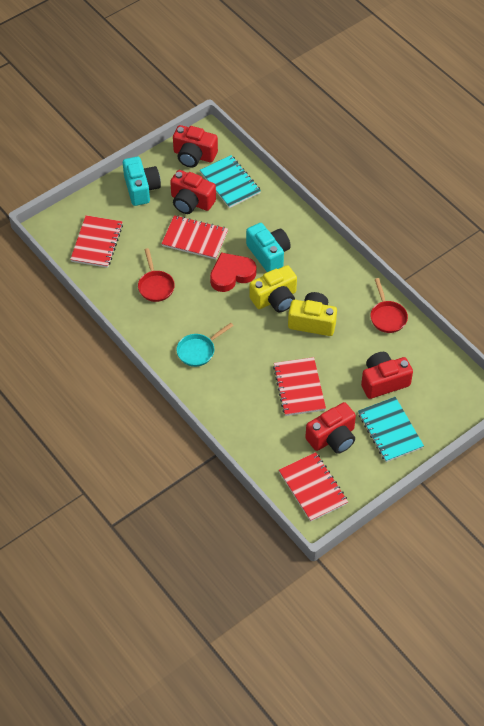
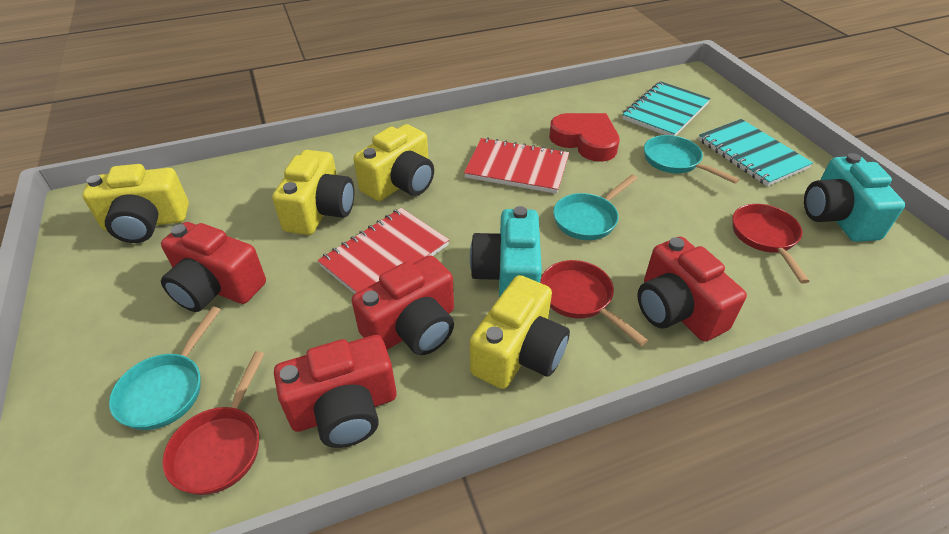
red notebook: 4 -> 2
red pan: 2 -> 3
turquoise pan: 1 -> 3
yellow camera: 2 -> 4

